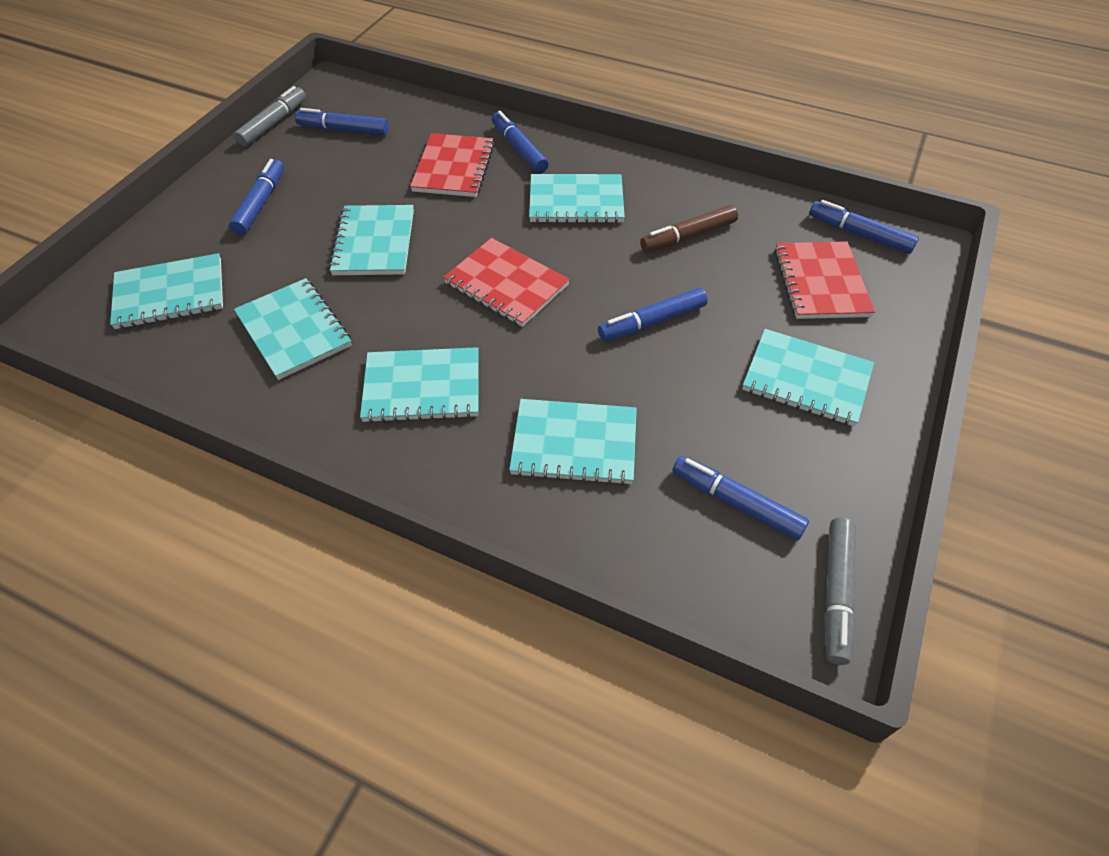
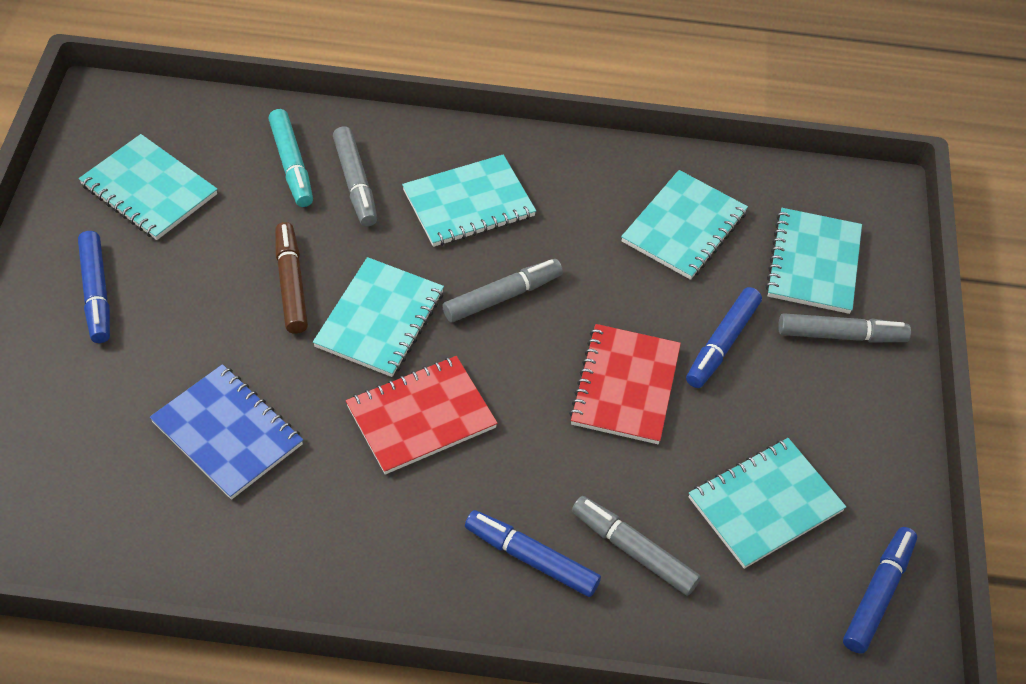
blue marker: 6 -> 4
blue notebook: 0 -> 1
grey marker: 2 -> 4
red notebook: 3 -> 2
turquoise marker: 0 -> 1
turquoise notebook: 7 -> 6

